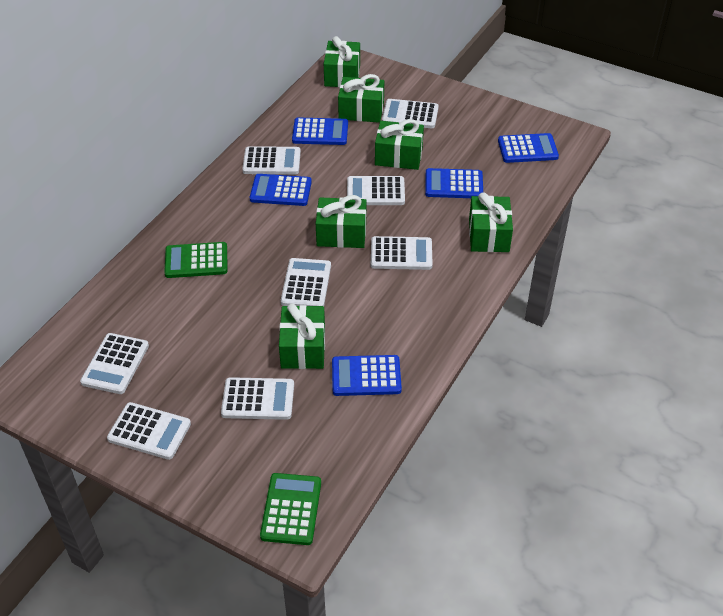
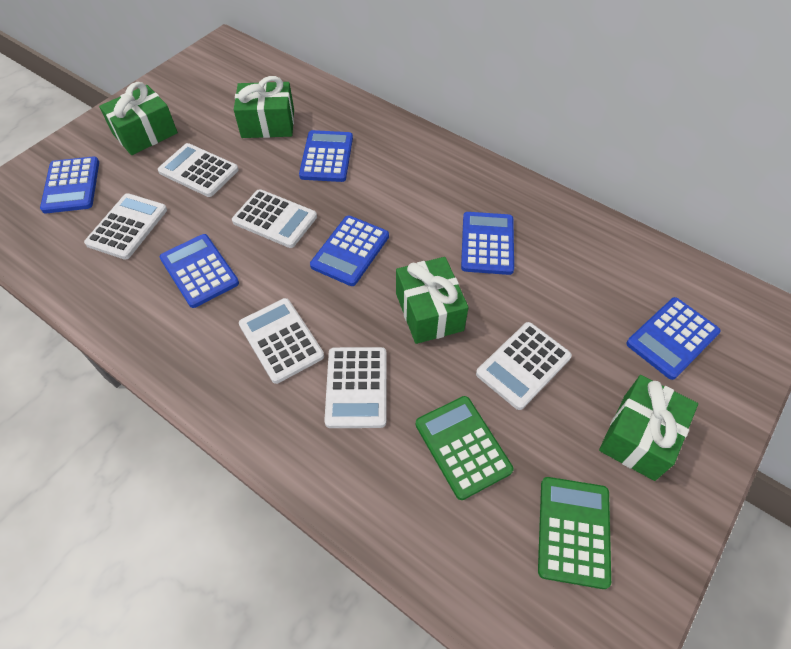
blue calculator: 5 -> 6
green gift: 6 -> 4
white calculator: 8 -> 6

